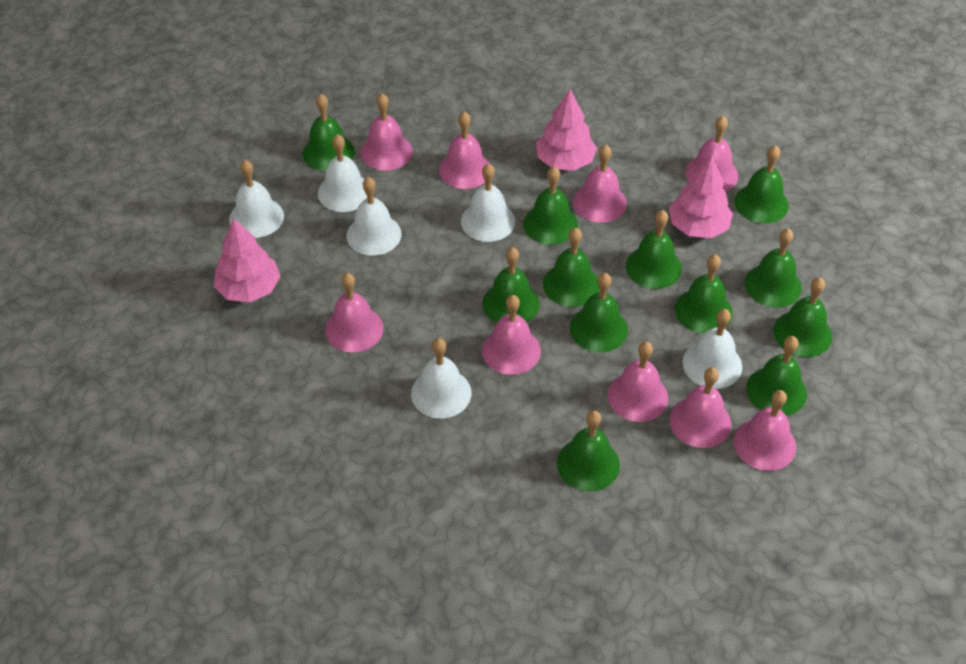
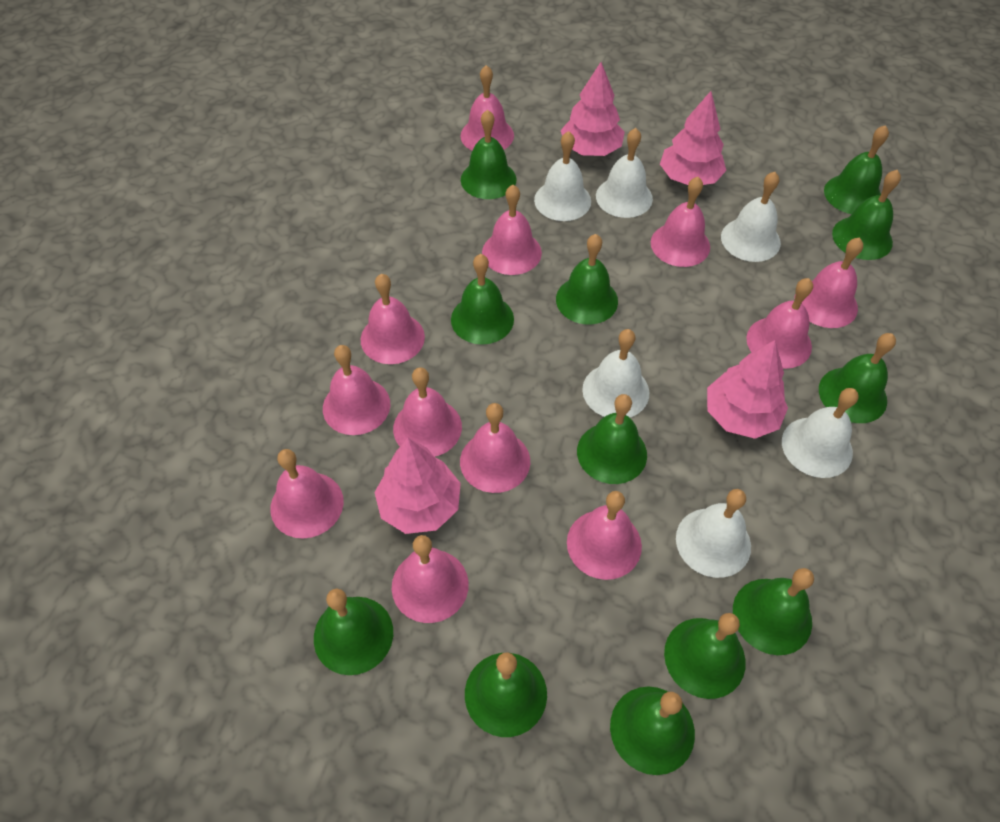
pink bell: 9 -> 12
pink tree: 3 -> 4

